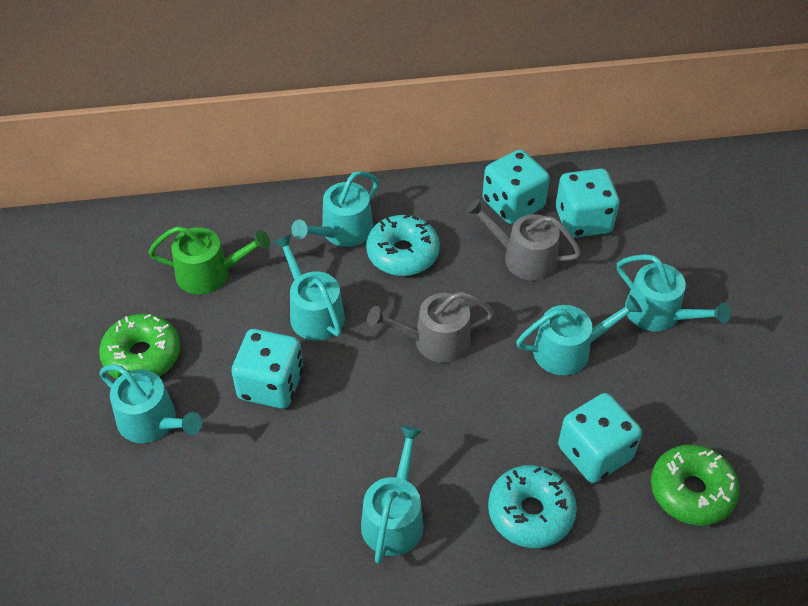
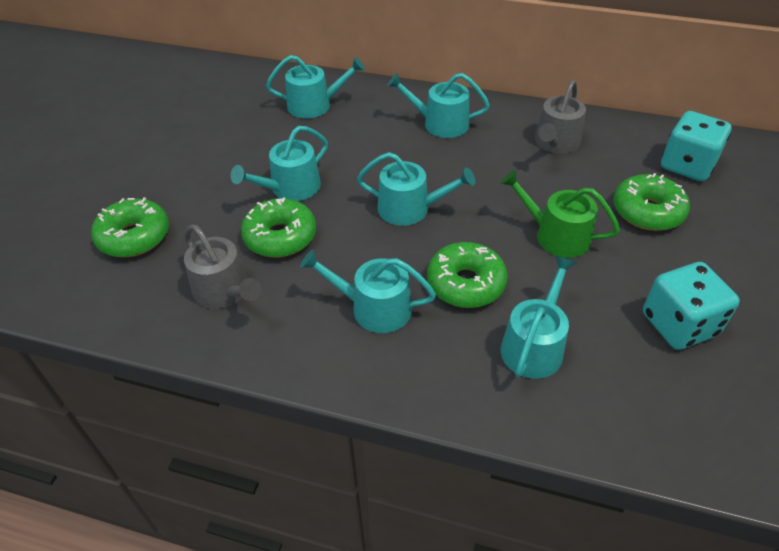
green donut: 2 -> 4
turquoise dice: 4 -> 2
turquoise donut: 2 -> 0

